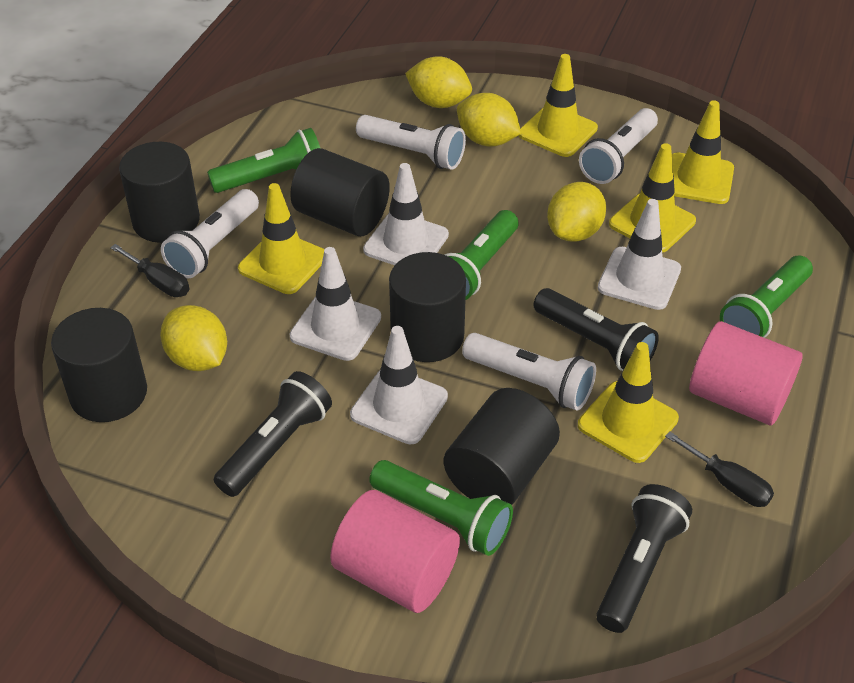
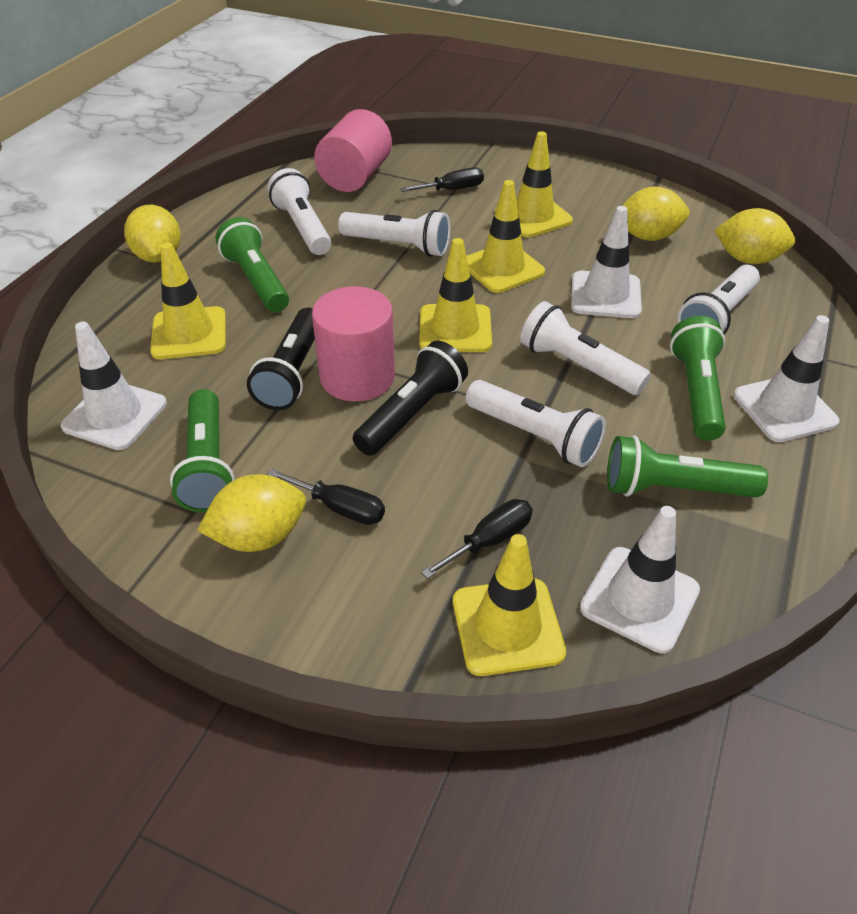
black cylinder: 5 -> 0
black flashlight: 3 -> 2
black screwdriver: 2 -> 3
white flashlight: 4 -> 5

